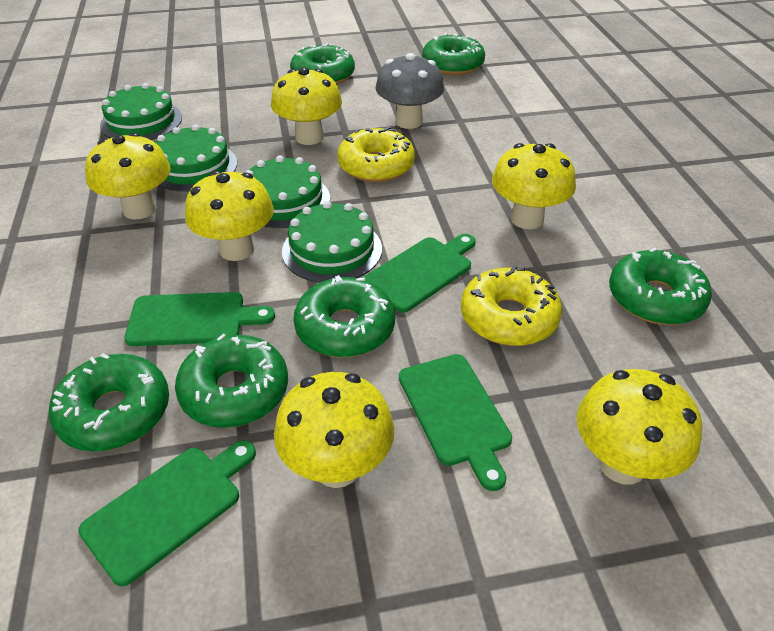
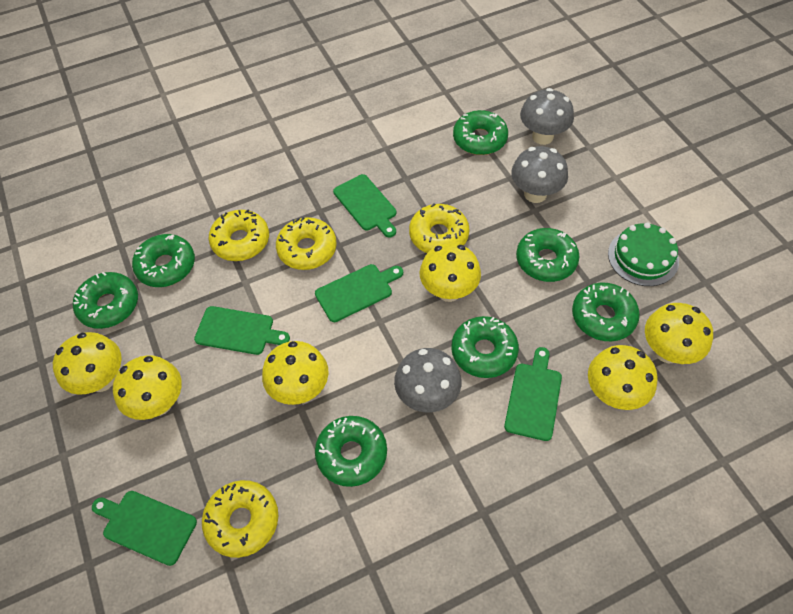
green cake: 4 -> 1
green cutting board: 4 -> 5
green donut: 6 -> 7
grey mushroom: 1 -> 3
yellow donut: 2 -> 4

